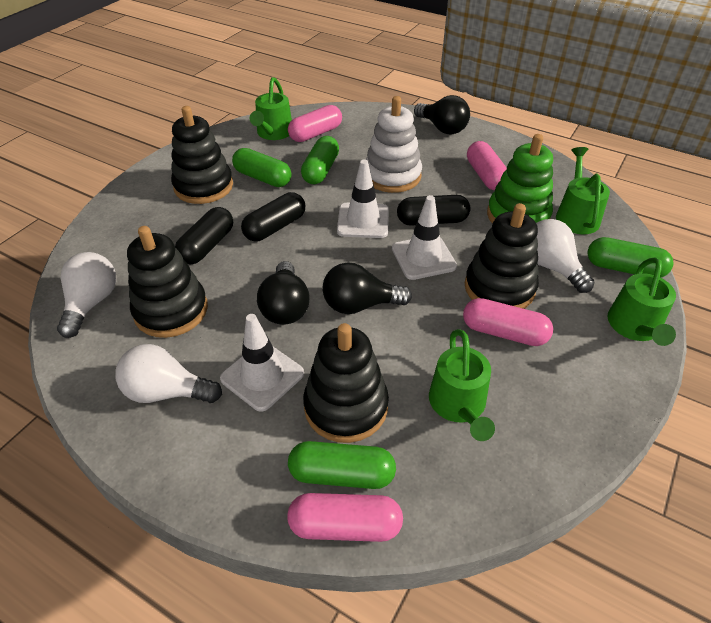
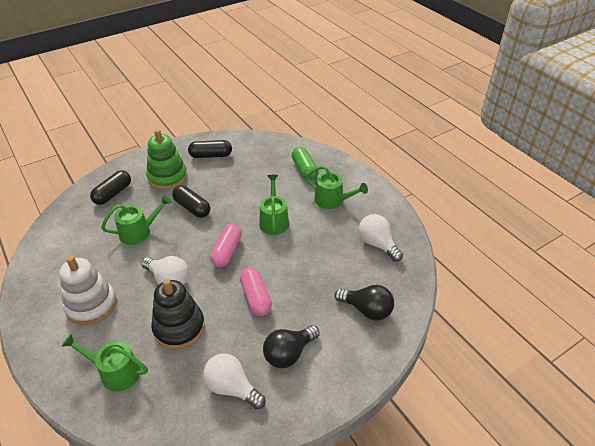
black light bulb: 3 -> 2
black stacking toy: 4 -> 1
green capsule: 4 -> 1
pink capsule: 4 -> 2
white traffic cone: 3 -> 0

